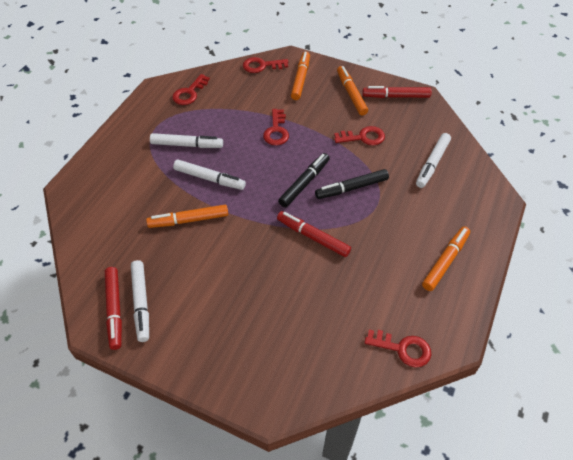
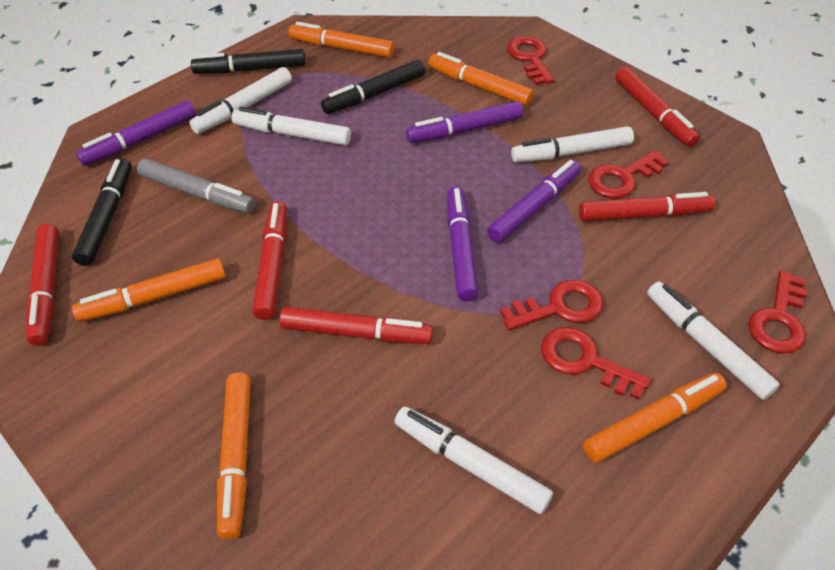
black marker: 2 -> 3
grey marker: 0 -> 1
orange marker: 4 -> 5
purple marker: 0 -> 4
red marker: 3 -> 5
white marker: 4 -> 5

